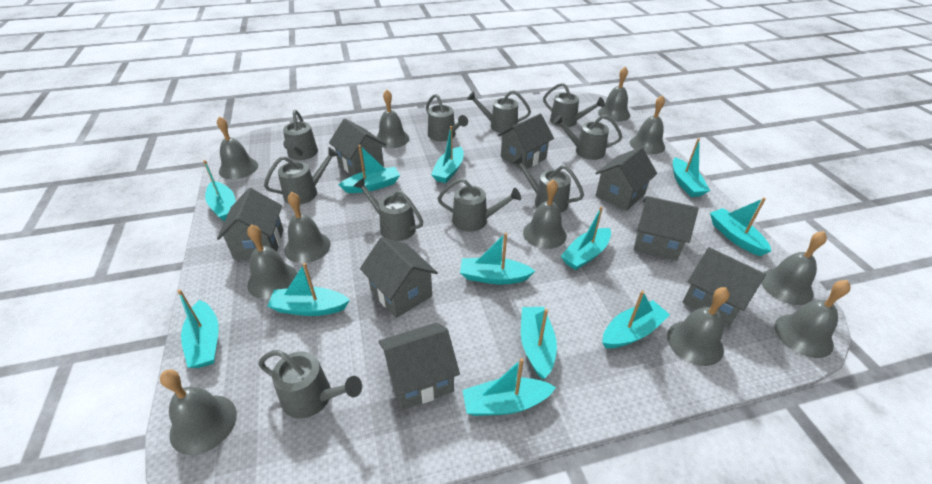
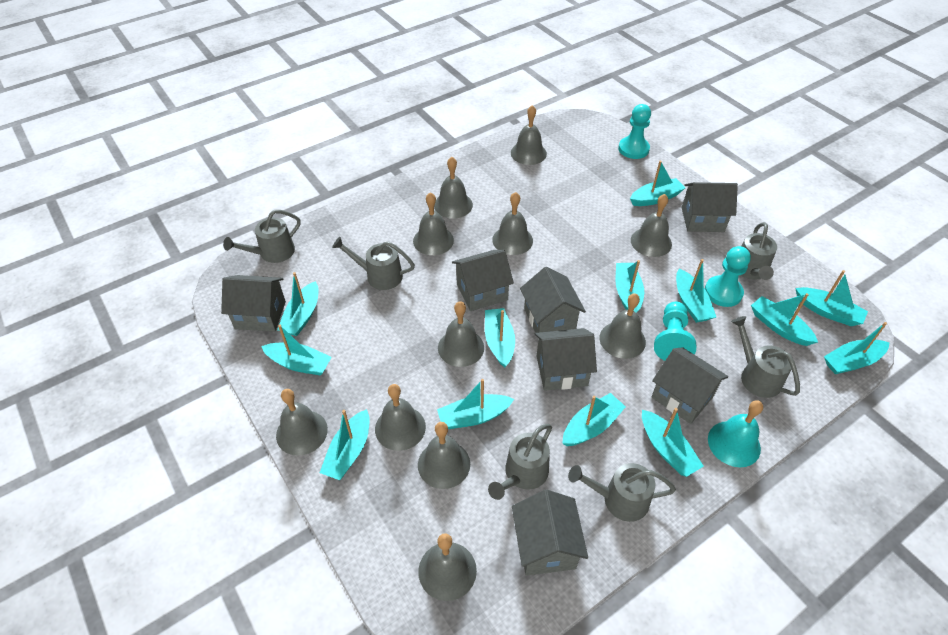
grey house: 8 -> 7
grey watering can: 10 -> 6
turquoise bell: 0 -> 1
turquoise boat: 12 -> 13
turquoise pawn: 0 -> 3

